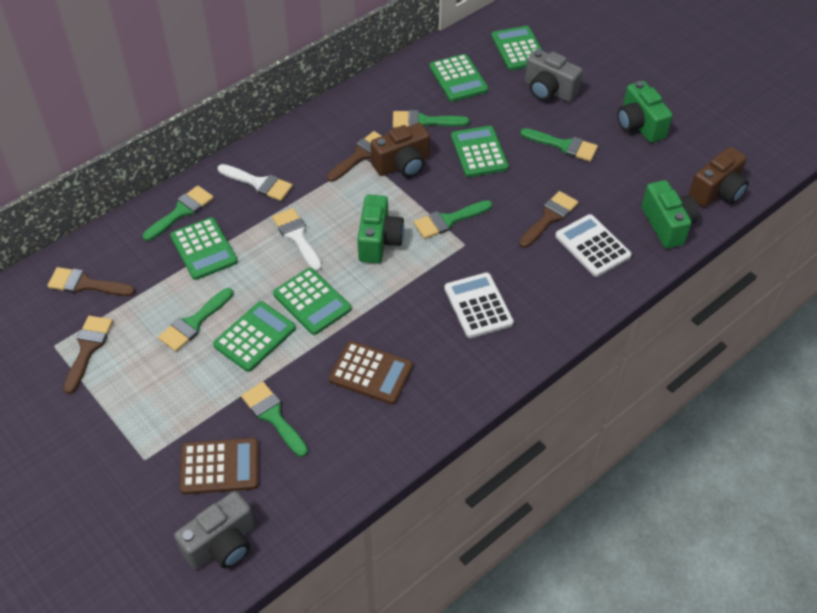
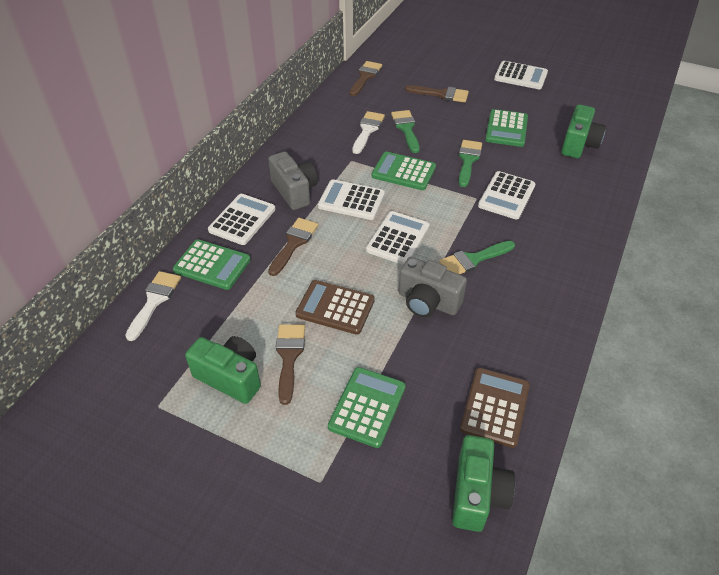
brown camera: 2 -> 0
green brush: 6 -> 3
green calculator: 6 -> 4
white calculator: 2 -> 5

